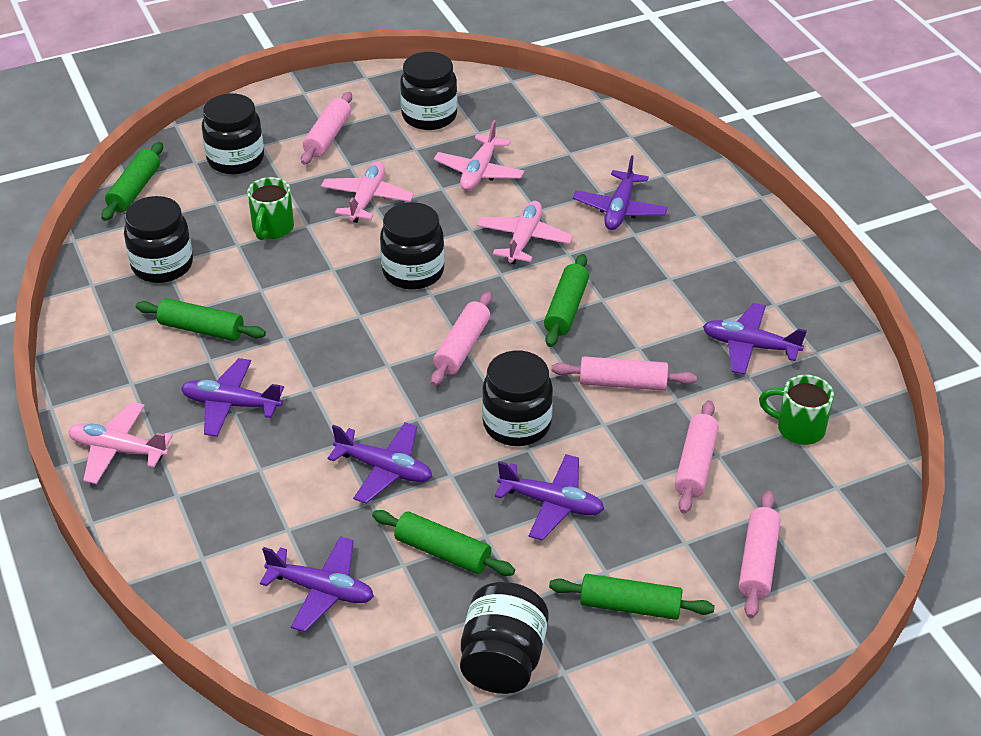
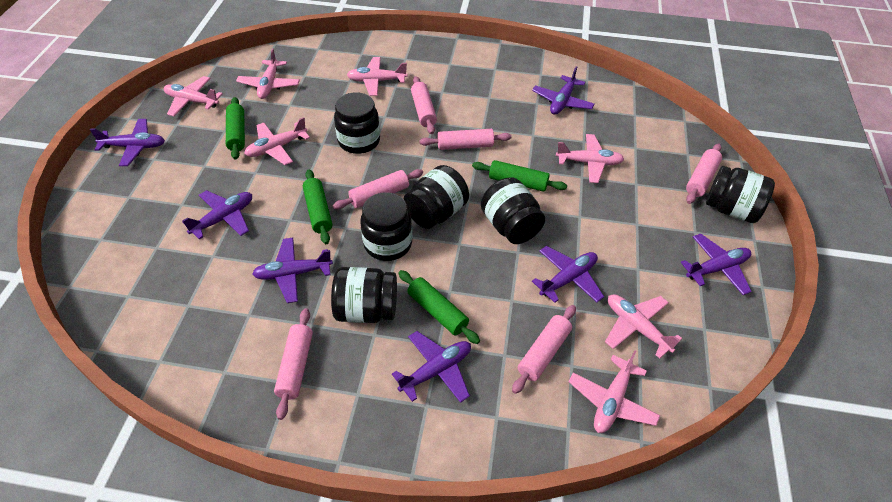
green mug: 2 -> 0
green rolling pin: 5 -> 4
pink plane: 4 -> 7
pink rolling pin: 5 -> 6
purple plane: 6 -> 7

